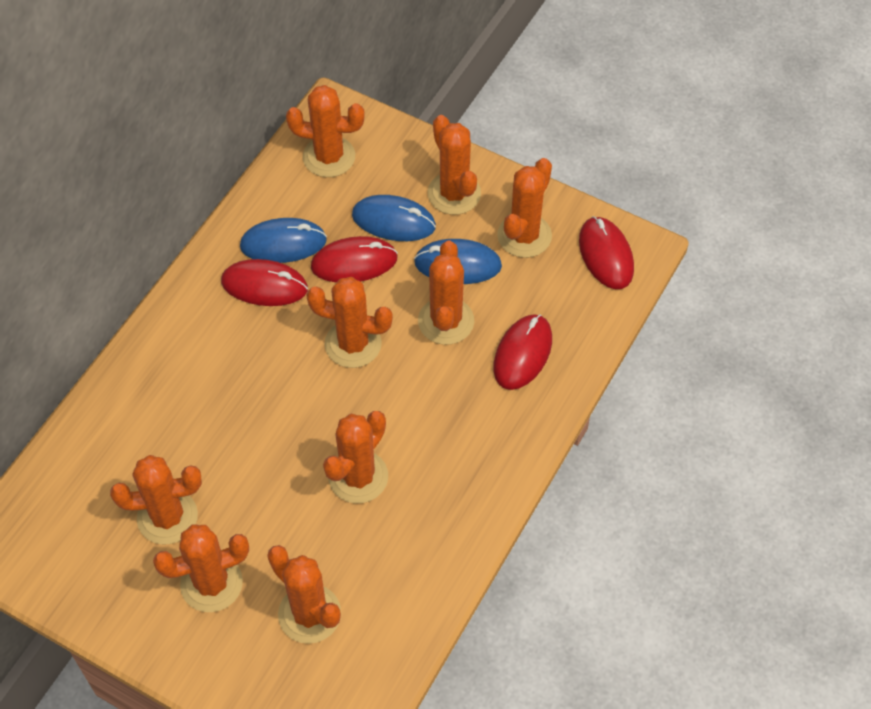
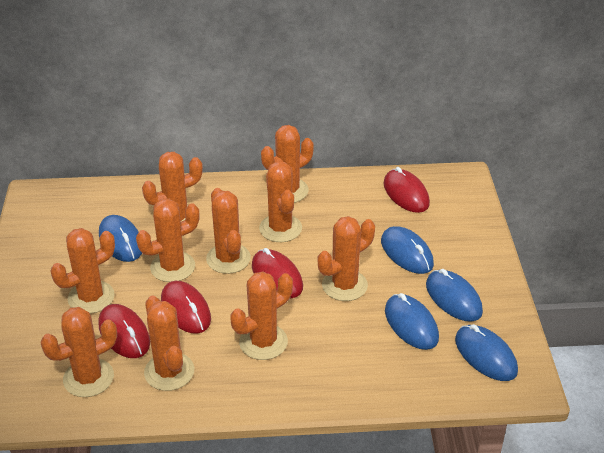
blue mouse: 3 -> 5
orange cactus: 9 -> 10

